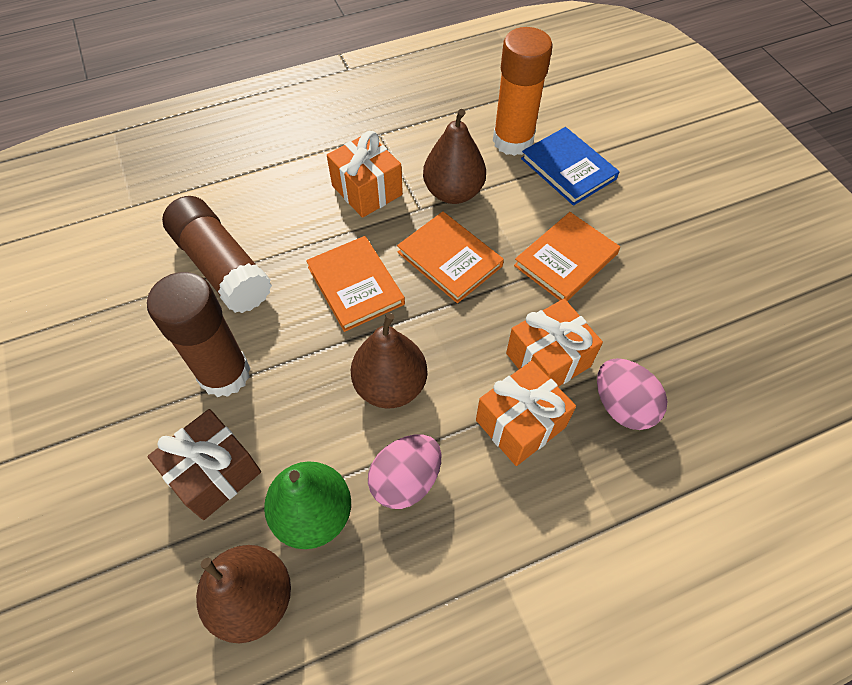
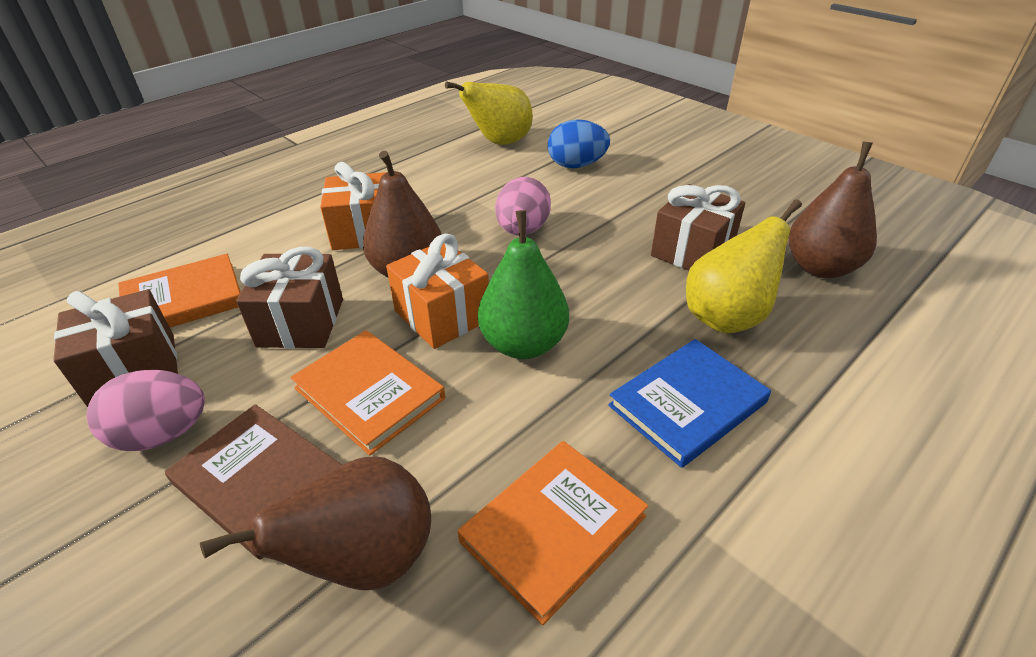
blue egg: 0 -> 1
brown book: 0 -> 1
brown gift: 1 -> 3
brown glue stick: 2 -> 0
orange gift: 3 -> 2
orange glue stick: 1 -> 0
yellow pear: 0 -> 2

